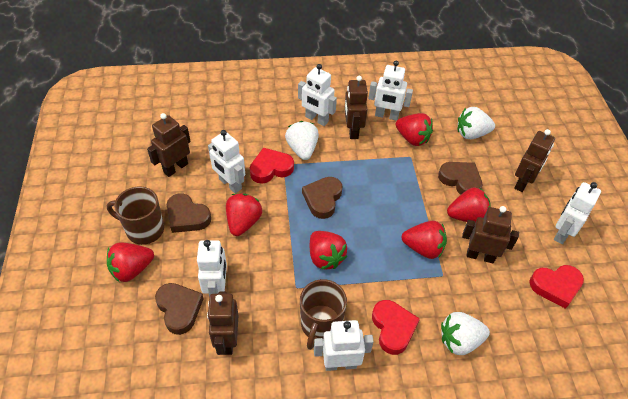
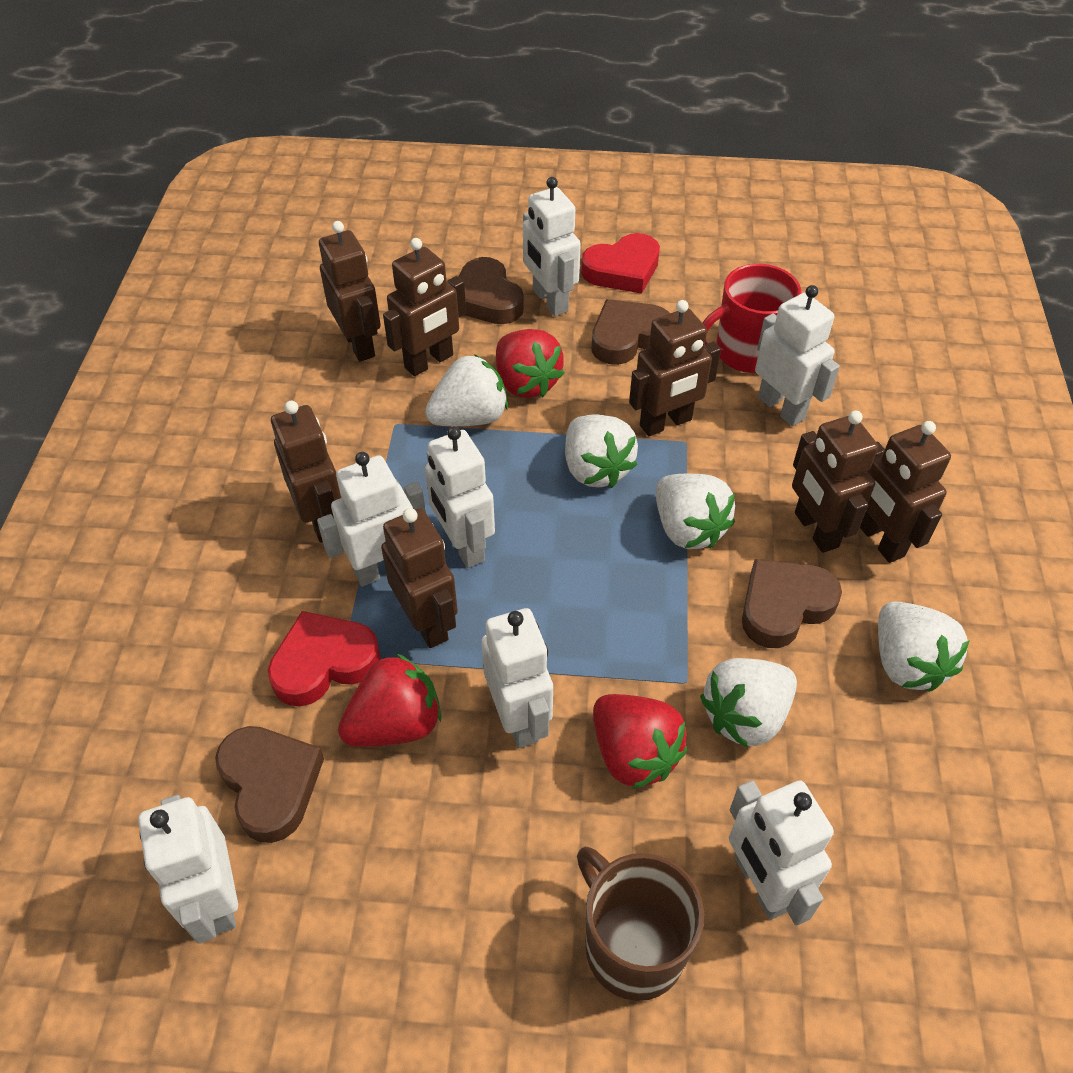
brown mug: 2 -> 1
brown robot: 5 -> 7
red heart: 3 -> 2
red mug: 0 -> 1
red strawberry: 6 -> 3
white robot: 6 -> 7
white strawberry: 3 -> 5

